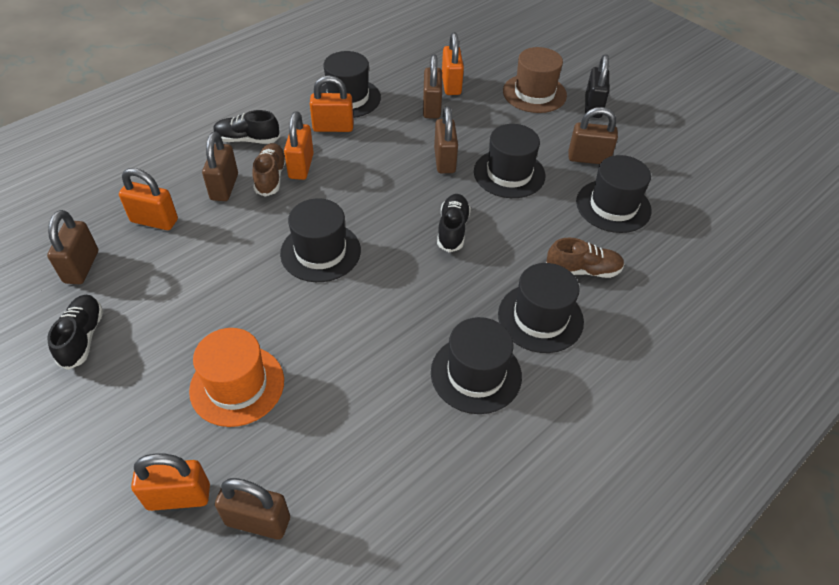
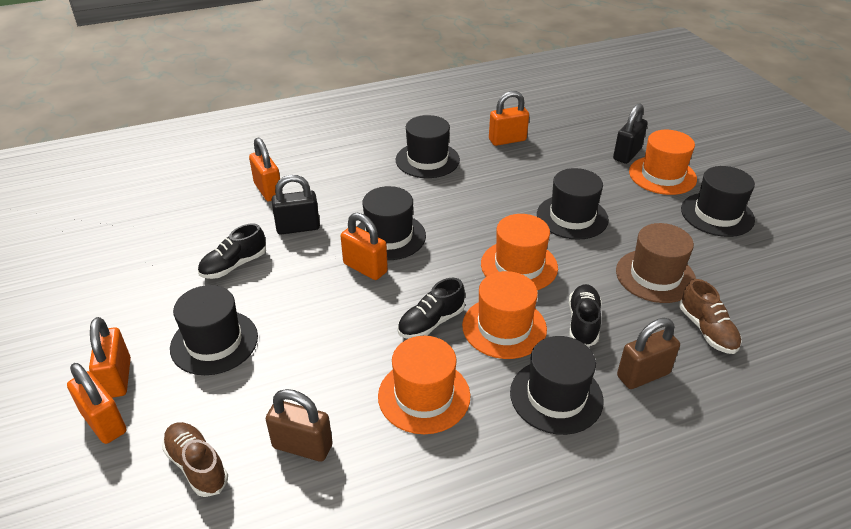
black padlock: 1 -> 2
brown padlock: 6 -> 2
orange hat: 1 -> 4

